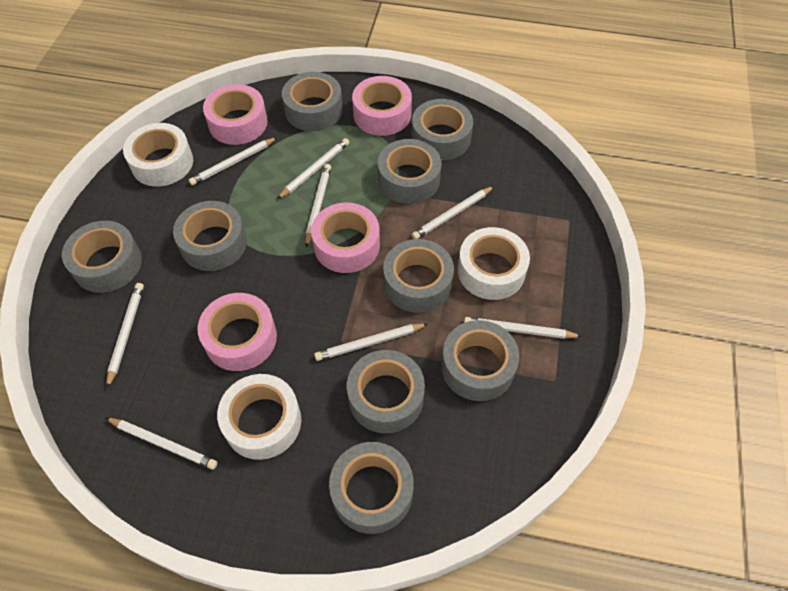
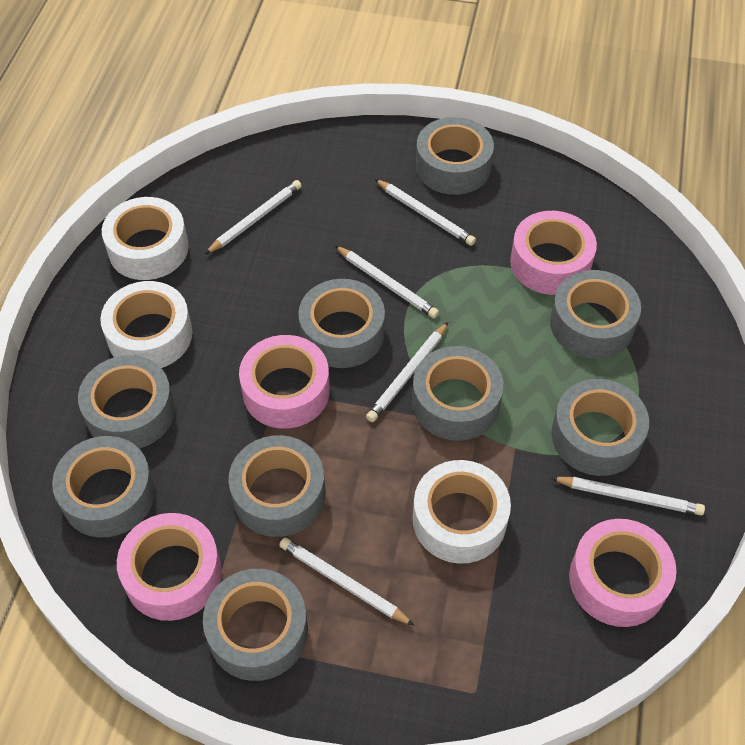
white pencil: 8 -> 6

